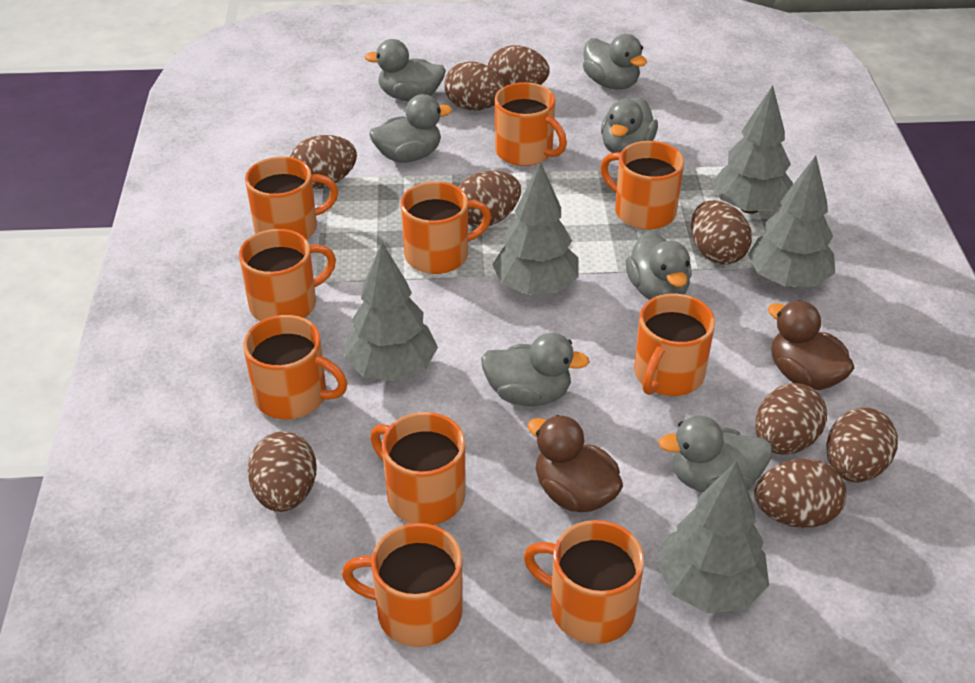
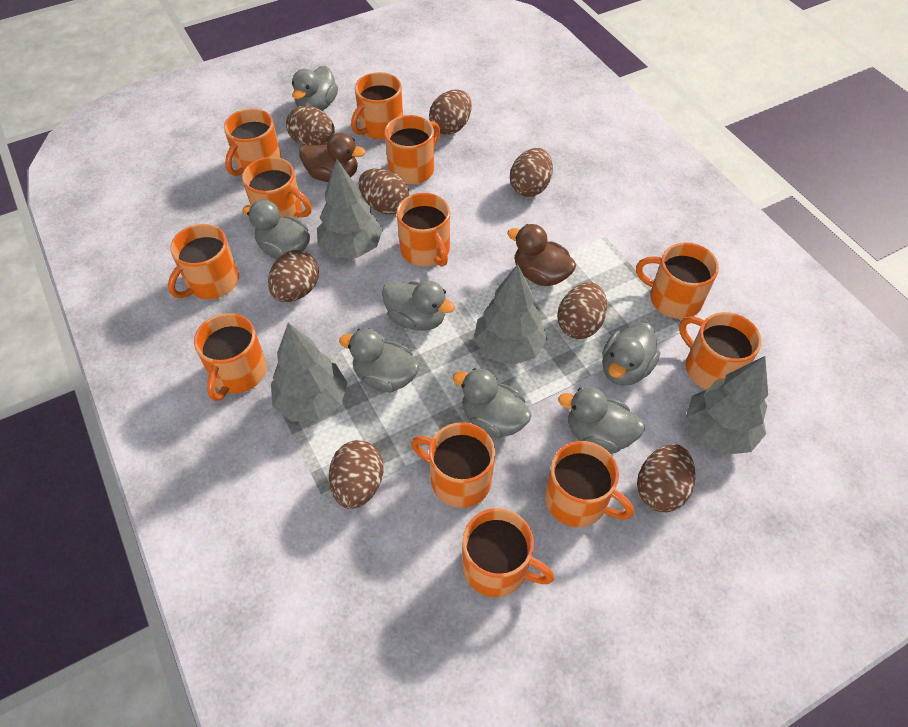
brown egg: 9 -> 8
grey tree: 5 -> 4
orange mug: 10 -> 12

